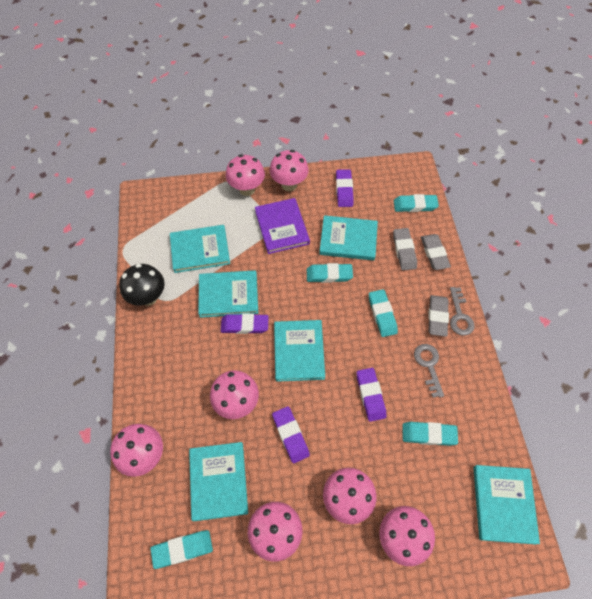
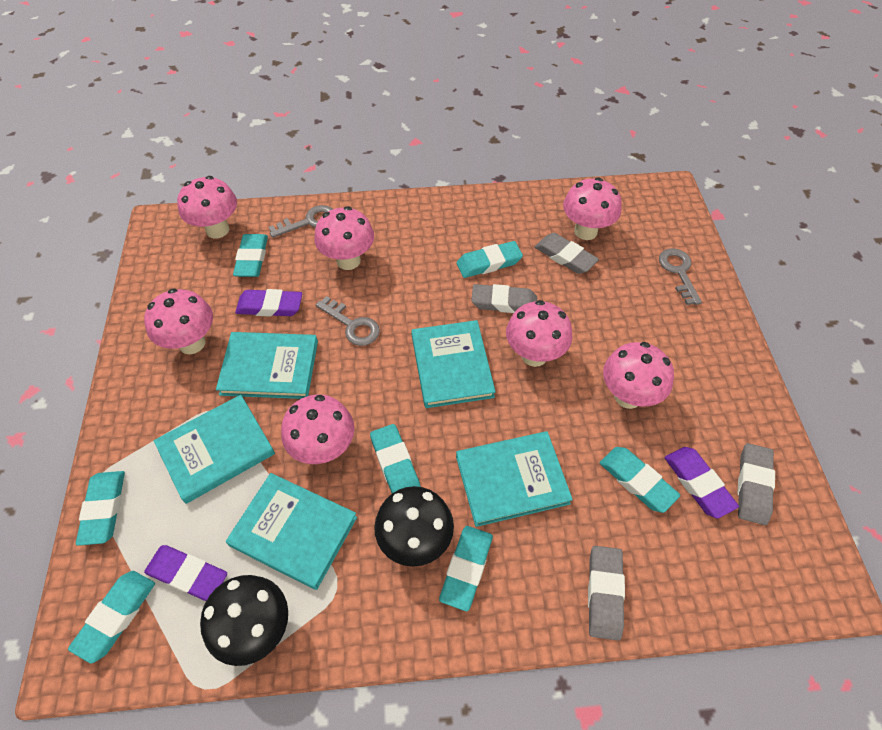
black mushroom: 1 -> 2
grey eraser: 3 -> 4
grey key: 2 -> 3
purple book: 1 -> 0
purple eraser: 4 -> 3
turquoise book: 6 -> 5
turquoise eraser: 5 -> 7

